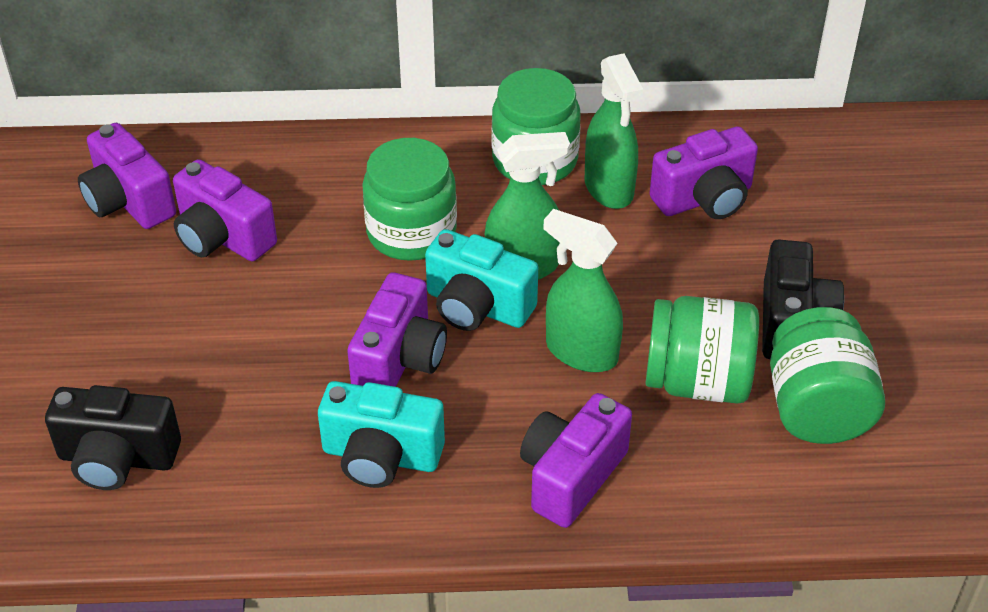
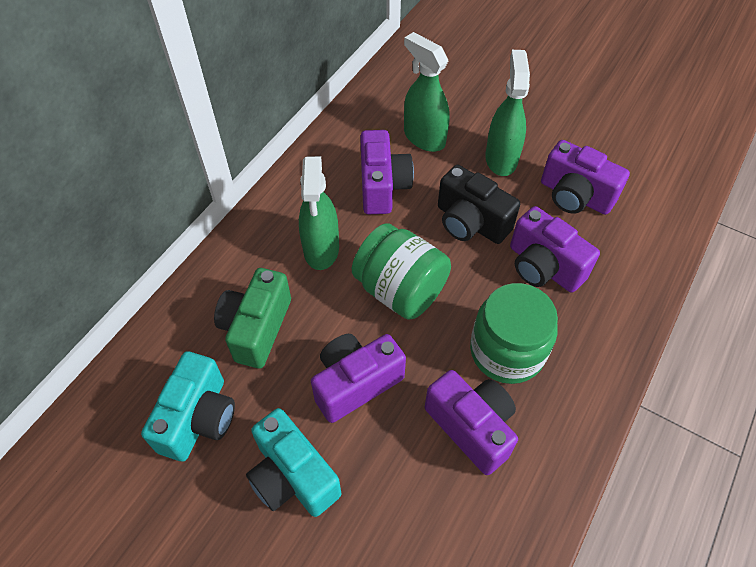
black camera: 2 -> 1
green camera: 0 -> 1
green jar: 4 -> 2

